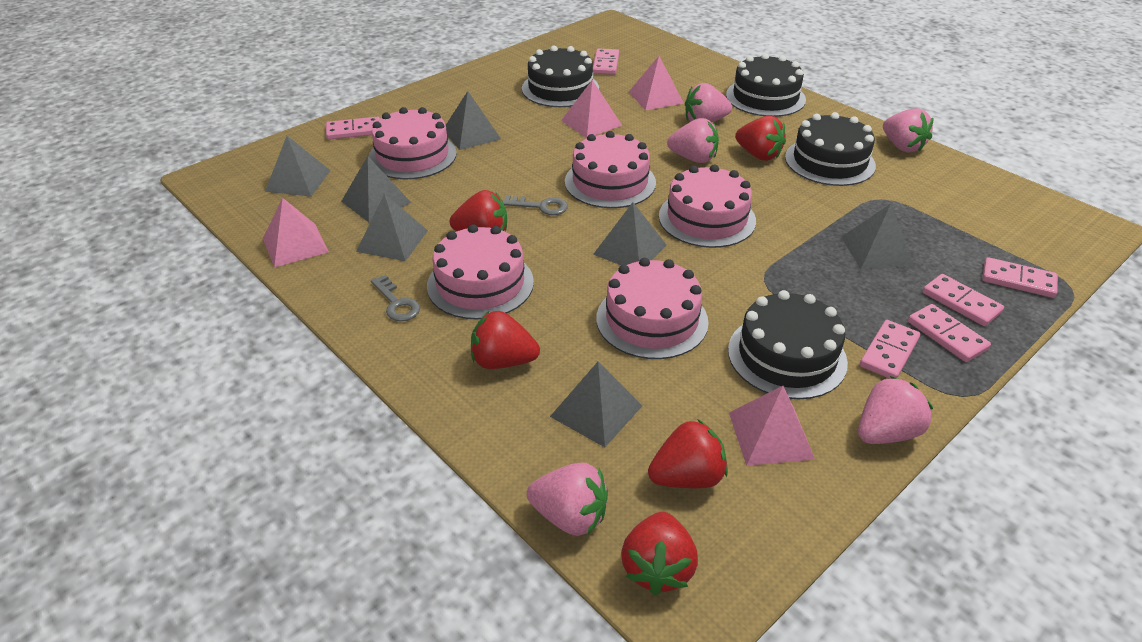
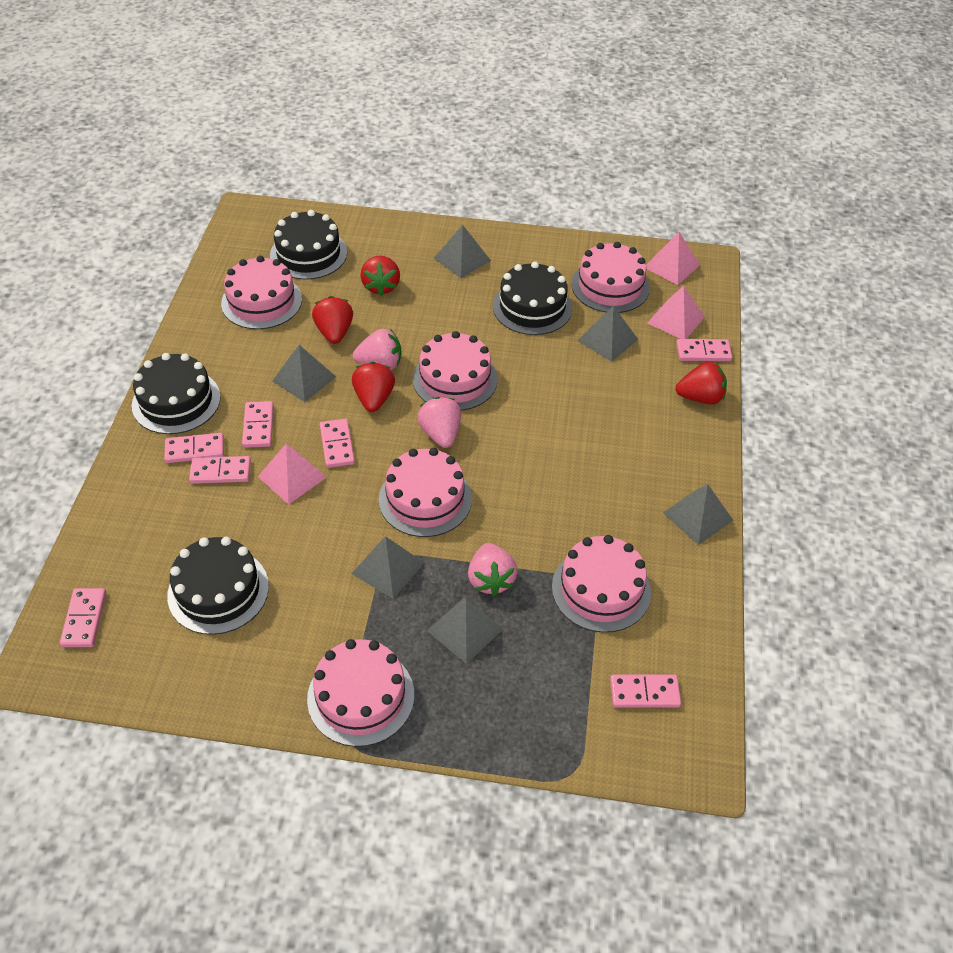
grey key: 2 -> 0
grey pyramid: 7 -> 6
pink cake: 5 -> 6
pink domino: 6 -> 7
pink pyramid: 4 -> 3
pink strawberry: 5 -> 3
red strawberry: 5 -> 4

